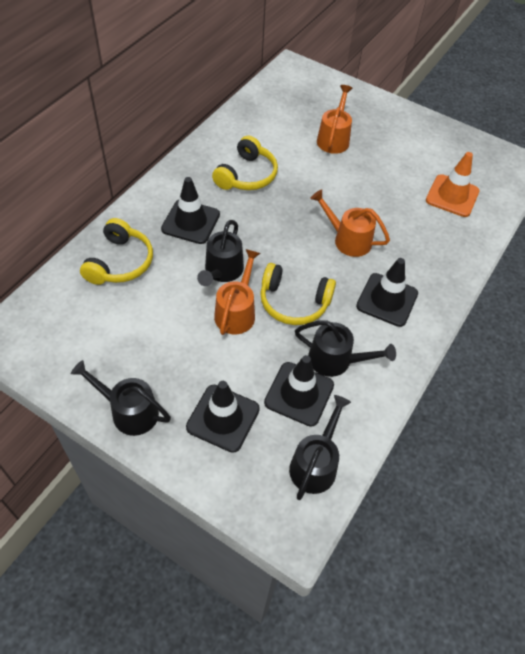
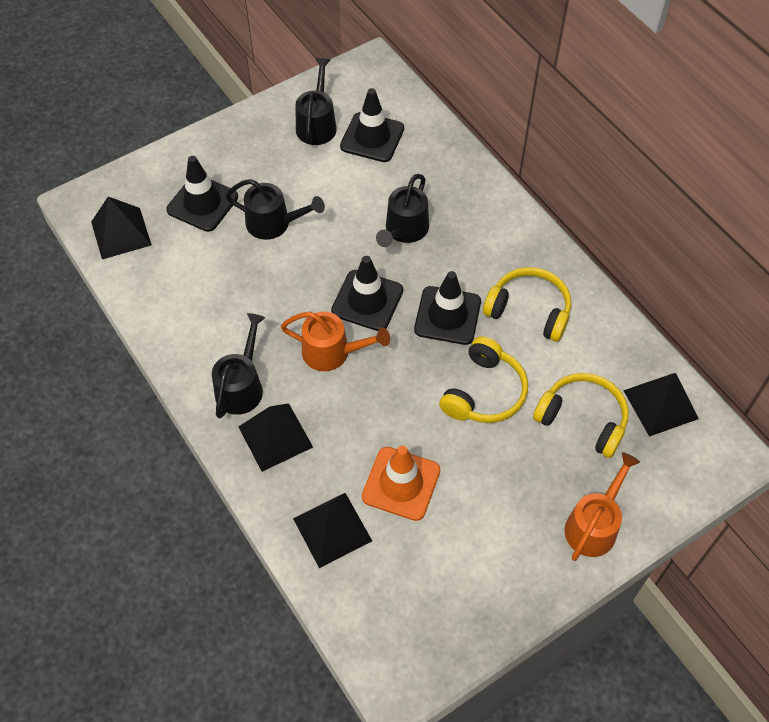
black pyramid: 0 -> 4
orange watering can: 3 -> 2

